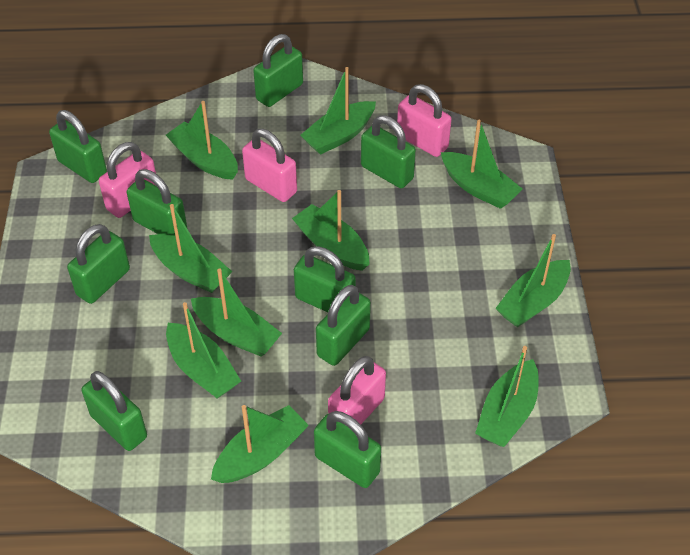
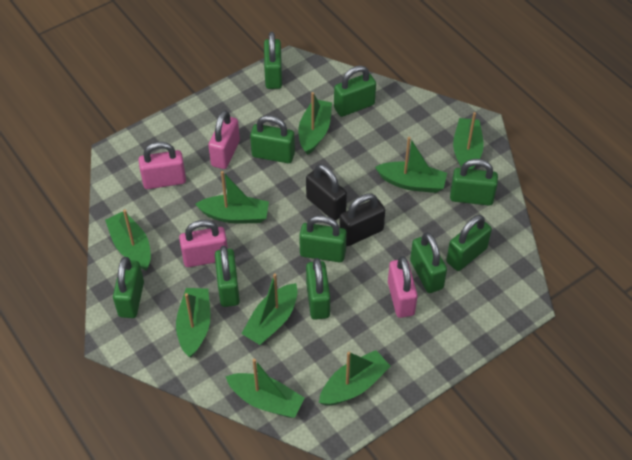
black padlock: 0 -> 2
green boat: 10 -> 9
green padlock: 9 -> 10

